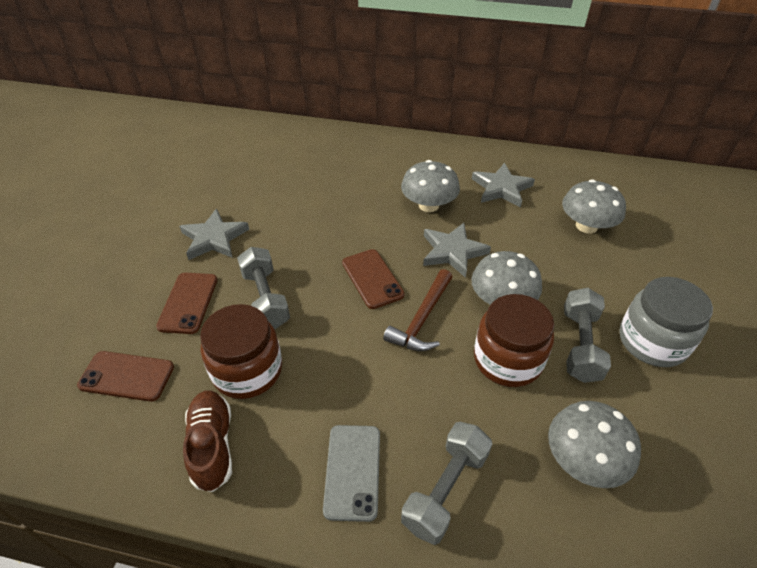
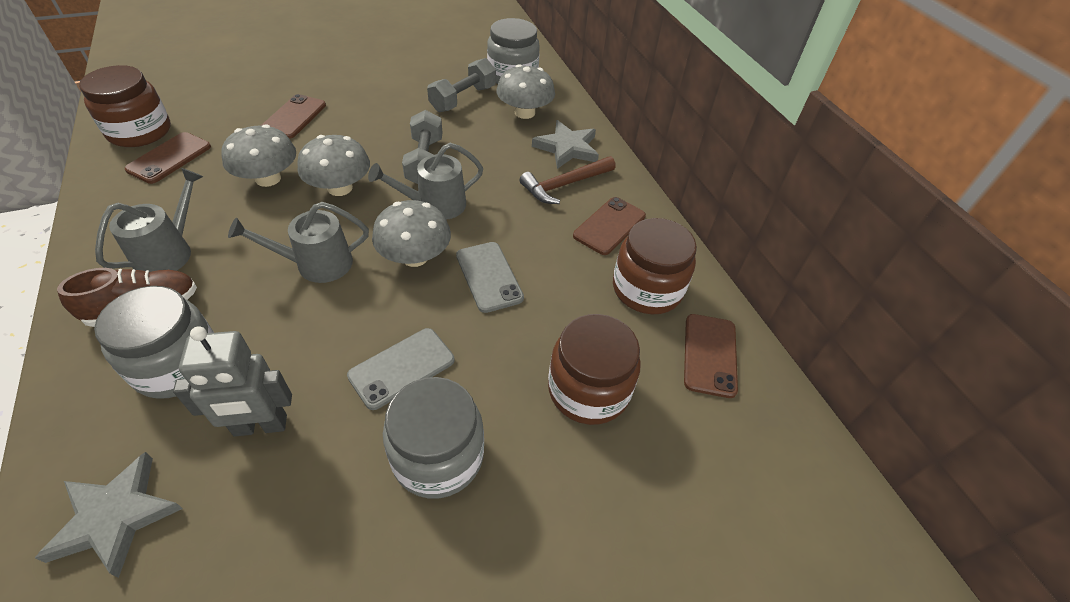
brown jar: 2 -> 3
brown phone: 3 -> 4
grey dumbbell: 3 -> 2
grey jar: 1 -> 3
grey phone: 1 -> 2
grey robot: 0 -> 1
grey star: 3 -> 2
grey watering can: 0 -> 3

